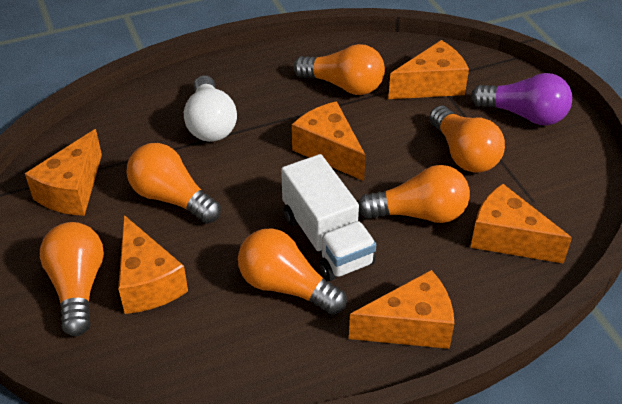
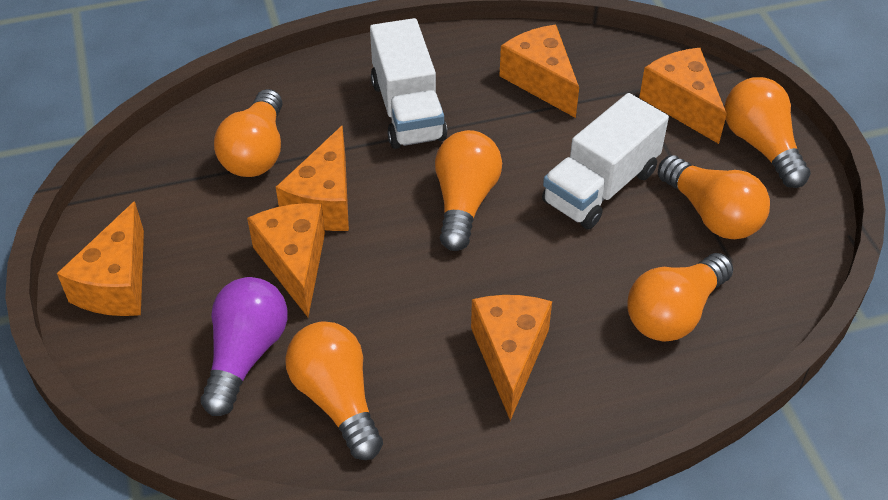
white light bulb: 1 -> 0
white truck: 1 -> 2

